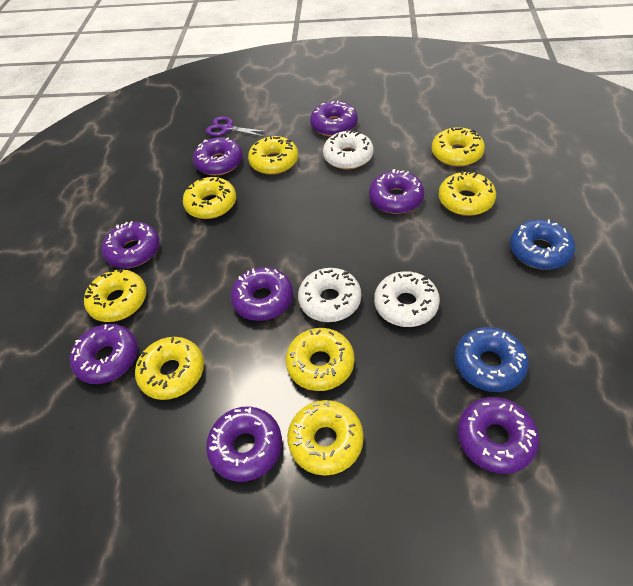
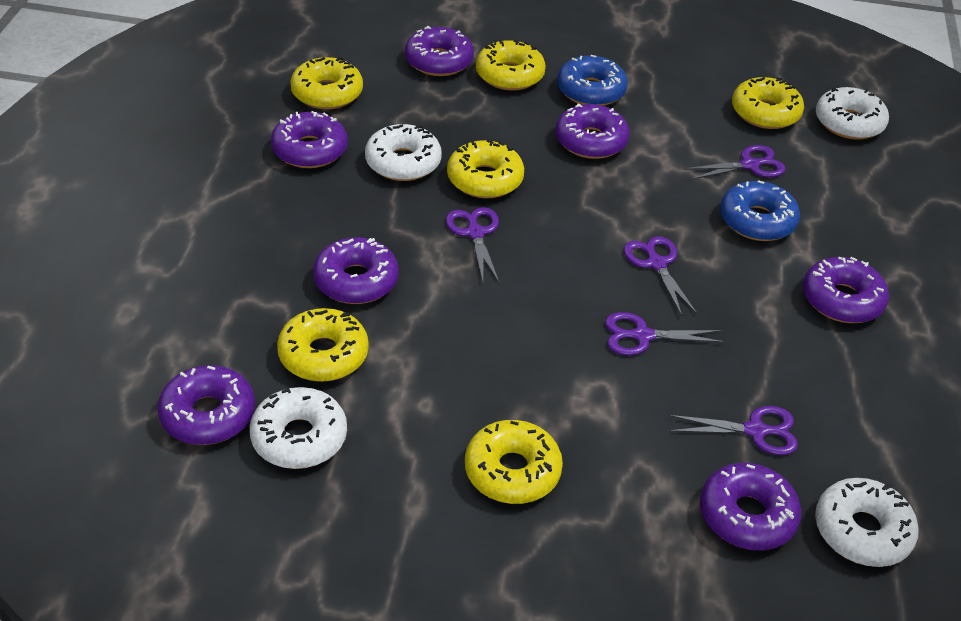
purple donut: 8 -> 7
purple scissors: 1 -> 5
white donut: 3 -> 4
yellow donut: 8 -> 6

